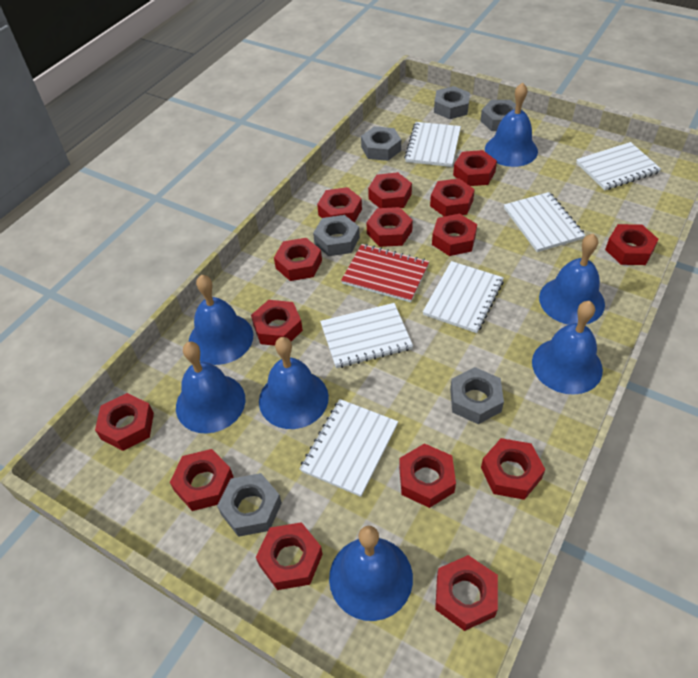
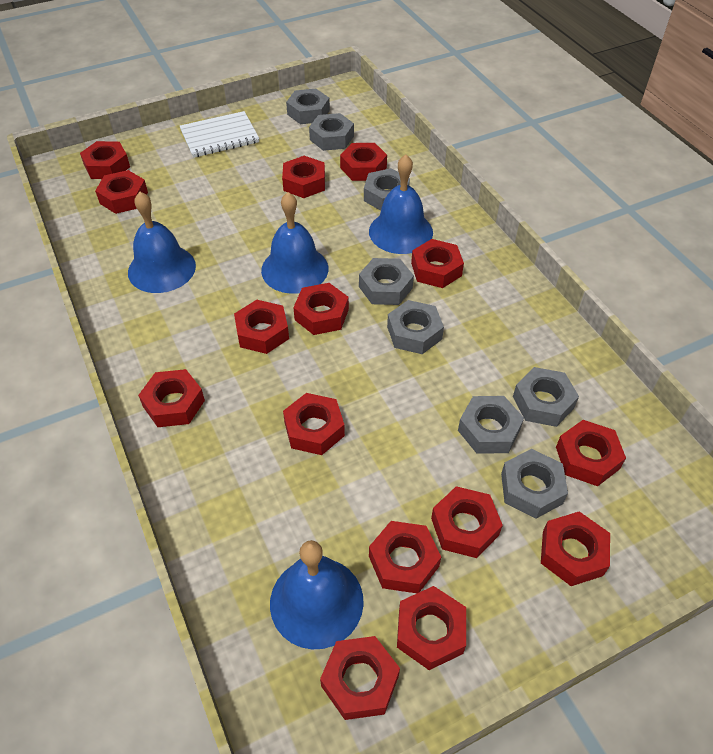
blue bell: 7 -> 4
grey nut: 6 -> 8
red notebook: 1 -> 0
white notebook: 6 -> 1

